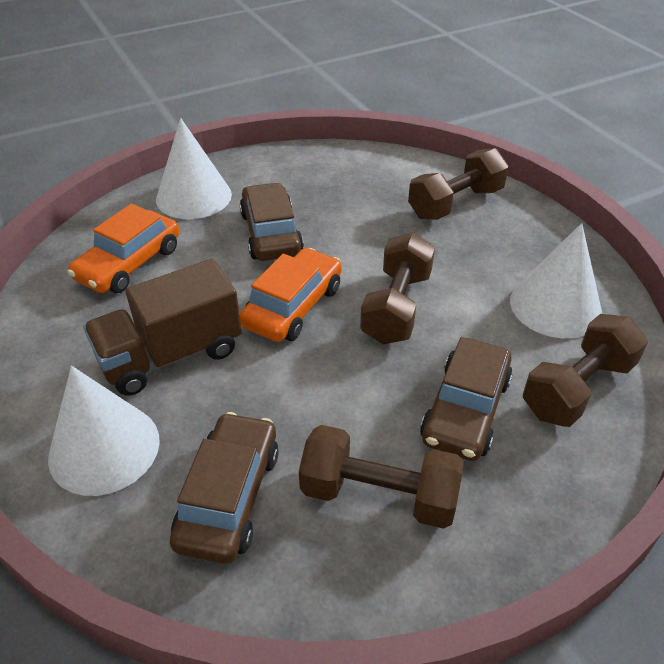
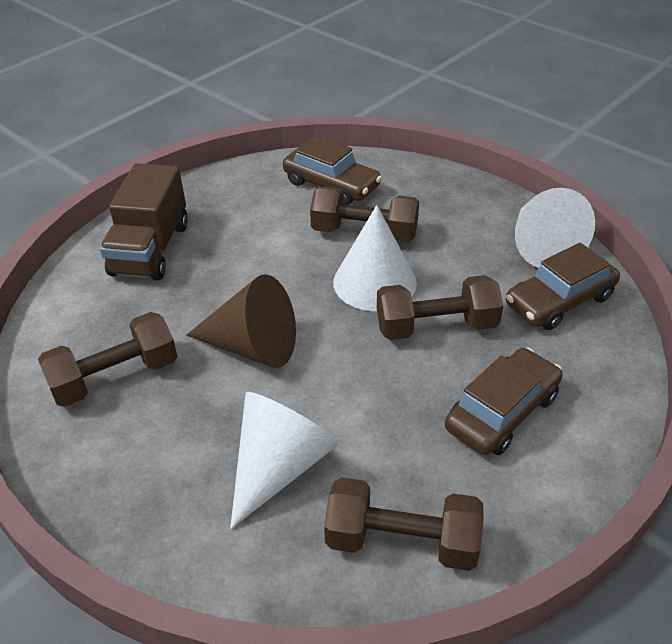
brown cone: 0 -> 1
orange car: 2 -> 0

